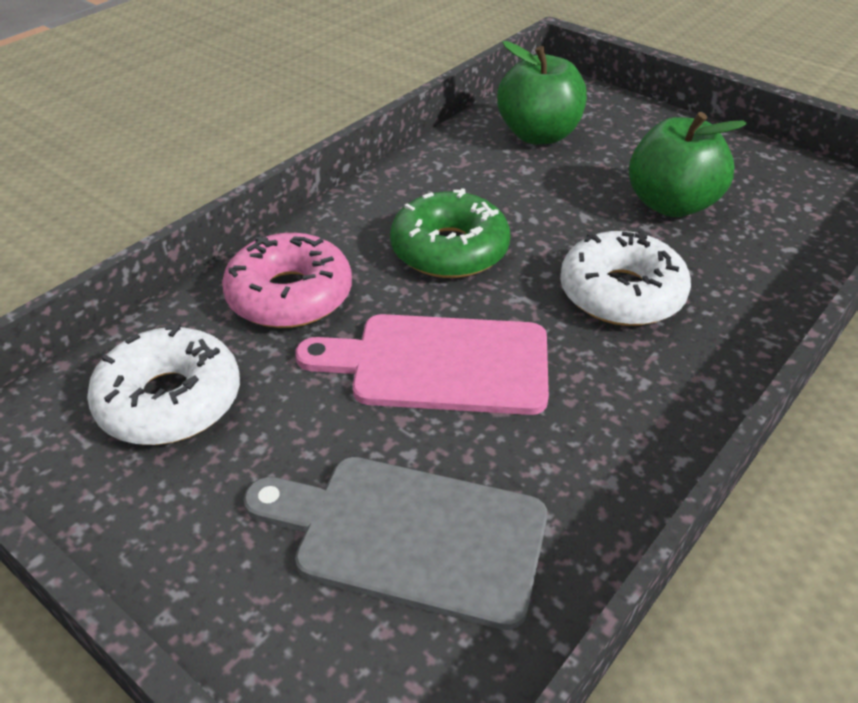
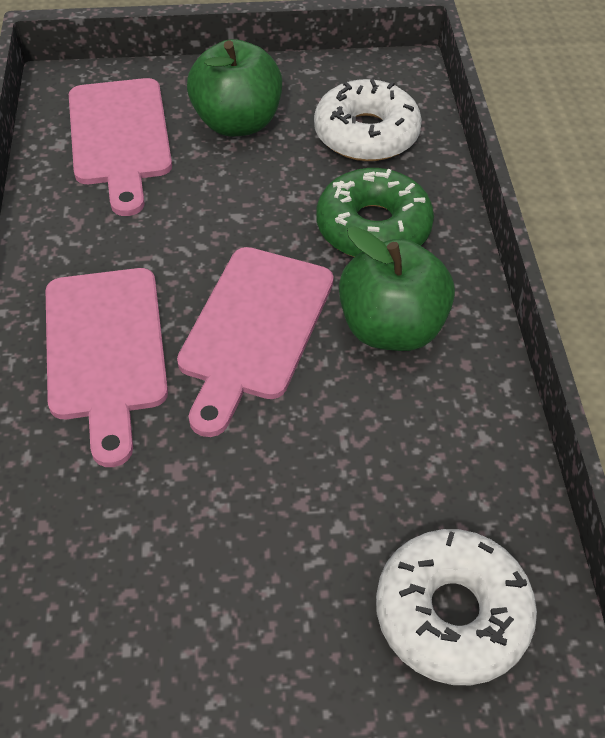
grey cutting board: 1 -> 0
pink cutting board: 1 -> 3
pink donut: 1 -> 0

